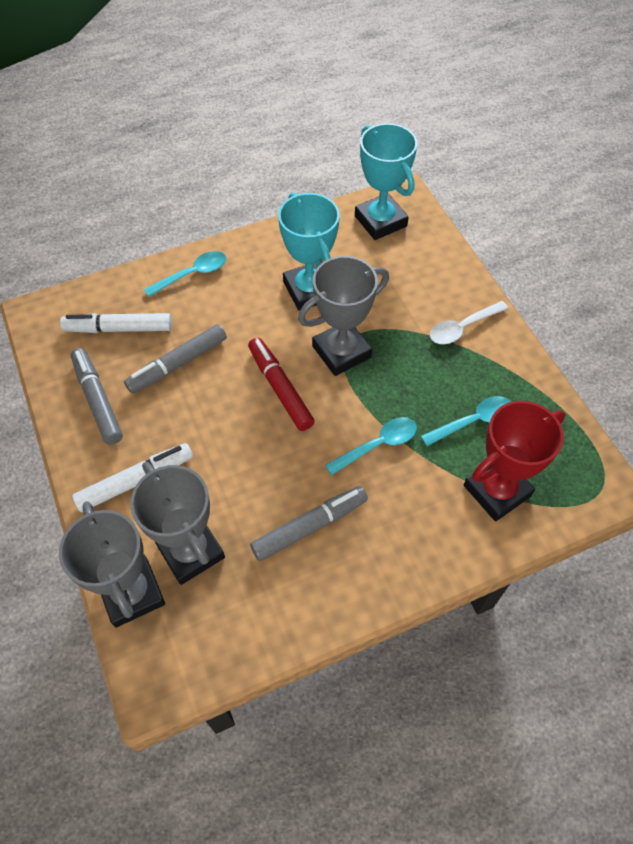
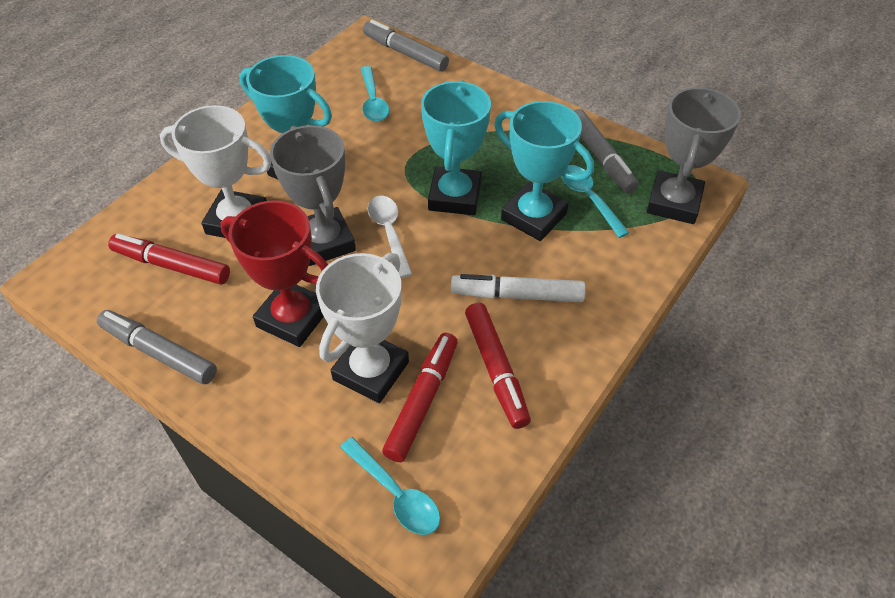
grey trophy: 3 -> 2
red marker: 1 -> 3
turquoise trophy: 2 -> 3
white marker: 2 -> 1
white trophy: 0 -> 2

